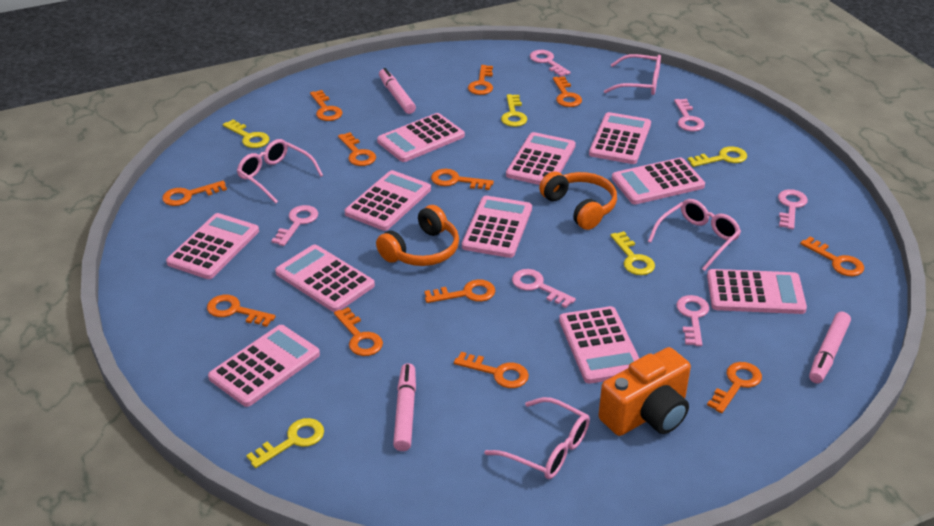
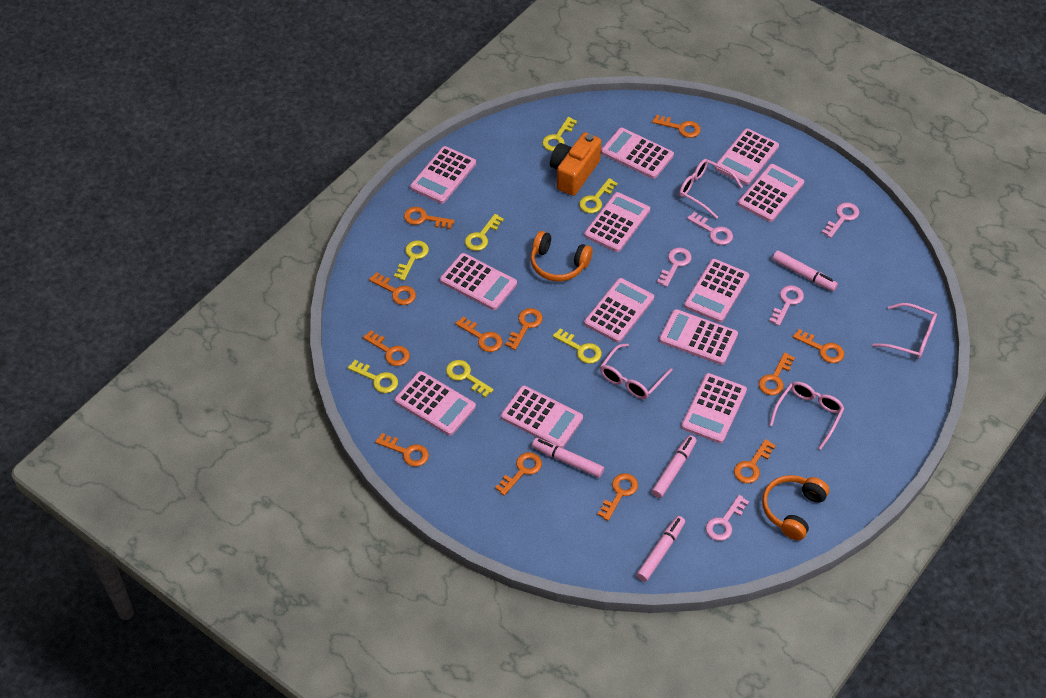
pink calculator: 11 -> 12
pink key: 6 -> 5
pink marker: 3 -> 4
yellow key: 5 -> 7

